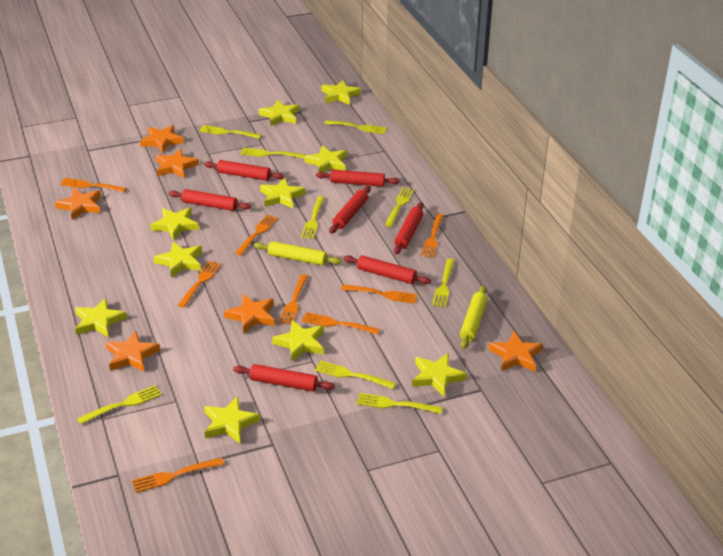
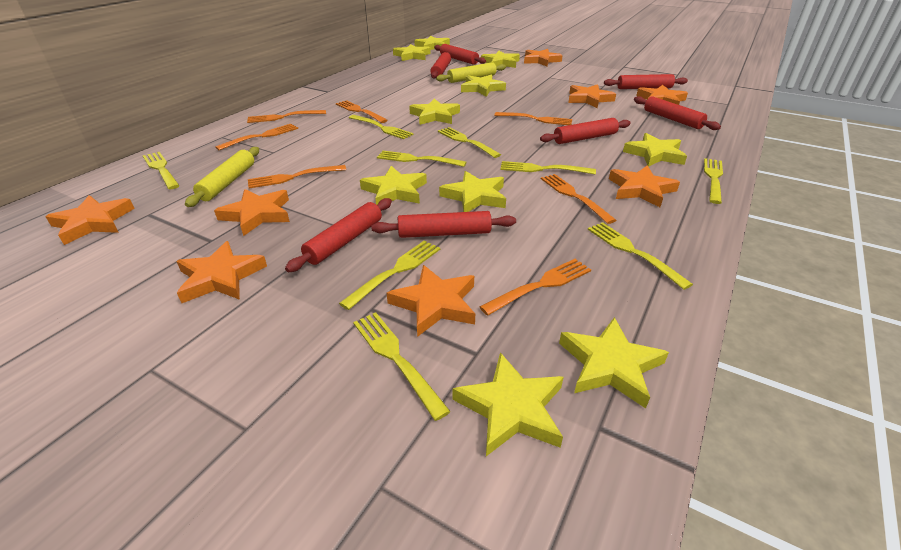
orange fork: 8 -> 7
orange star: 6 -> 8

